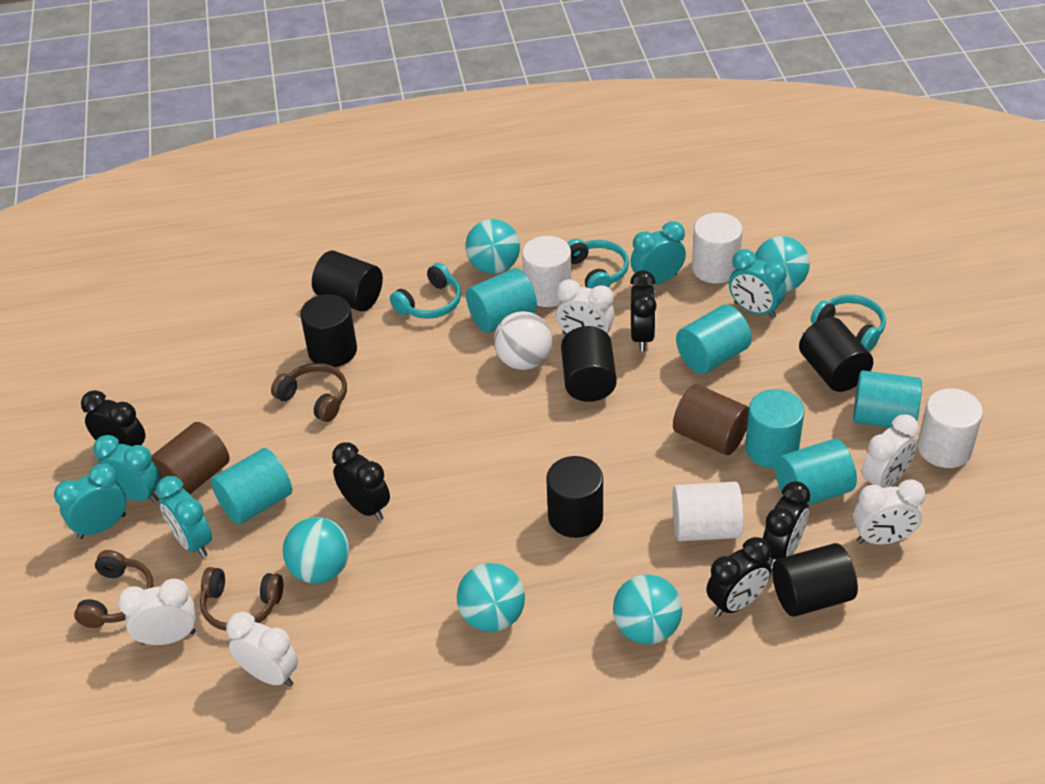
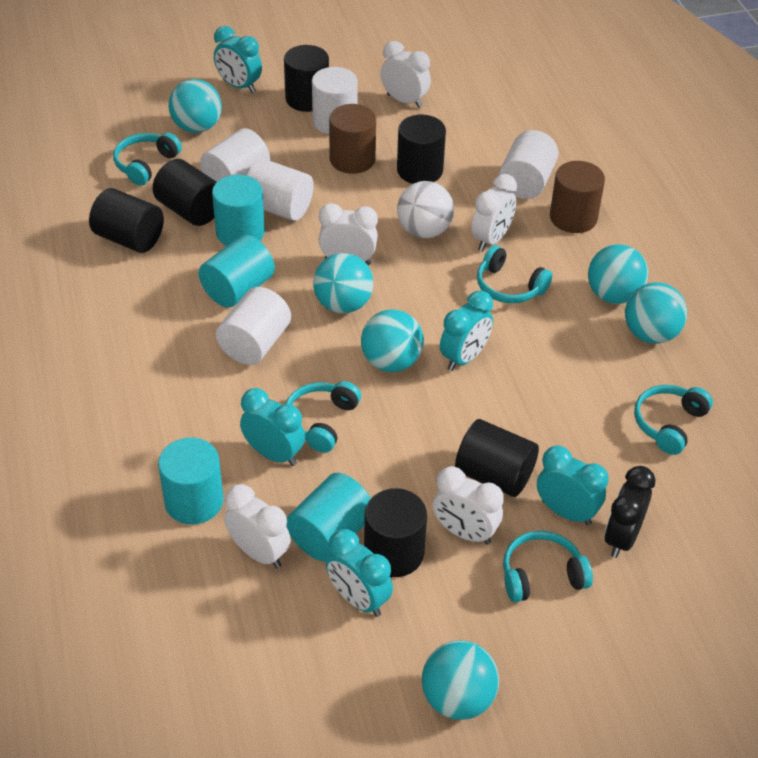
black clock: 5 -> 1
brown headphones: 3 -> 0
turquoise ball: 5 -> 6
turquoise cylinder: 6 -> 4
turquoise headphones: 3 -> 5
white cylinder: 4 -> 5

